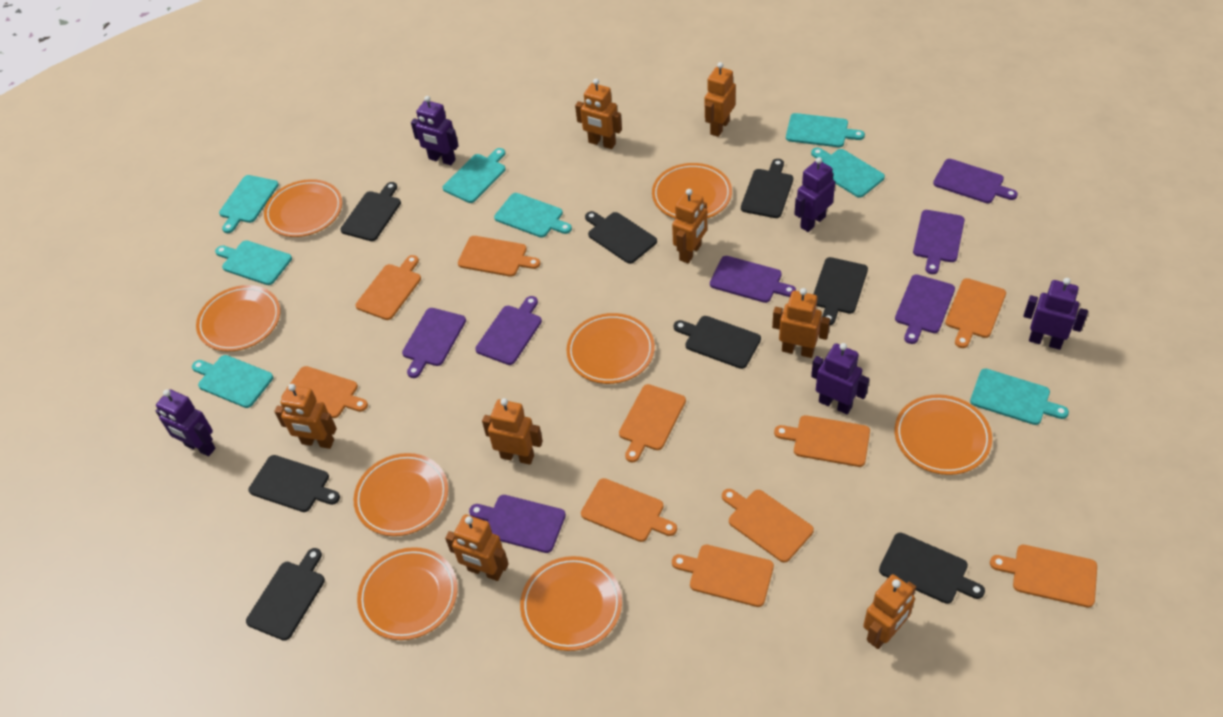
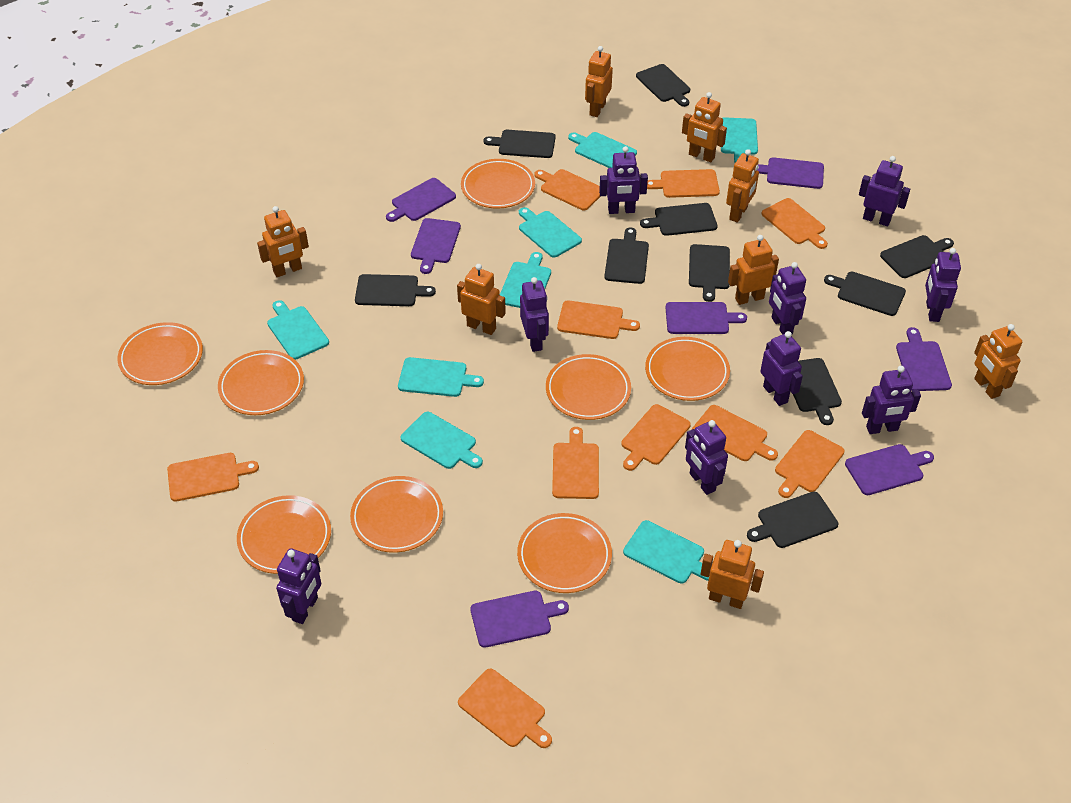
black cutting board: 8 -> 10
purple robot: 5 -> 9

